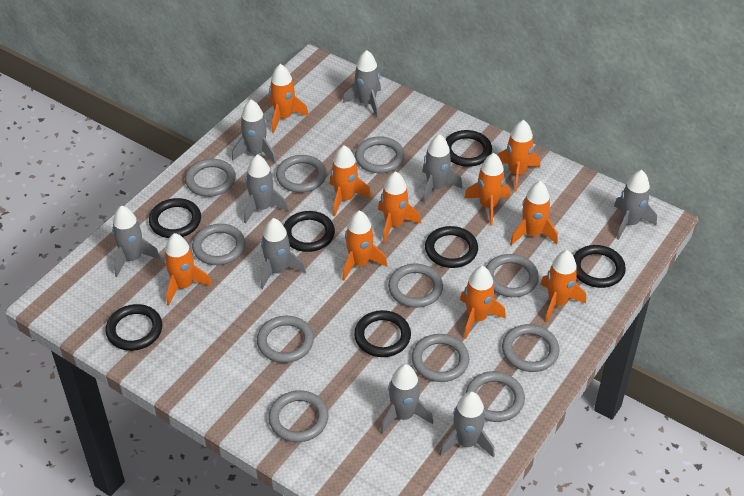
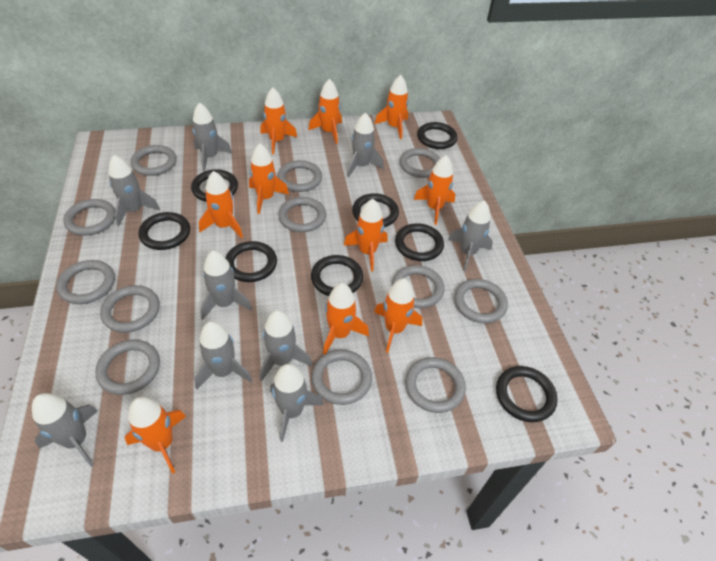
black ring: 7 -> 8
grey ring: 11 -> 12

